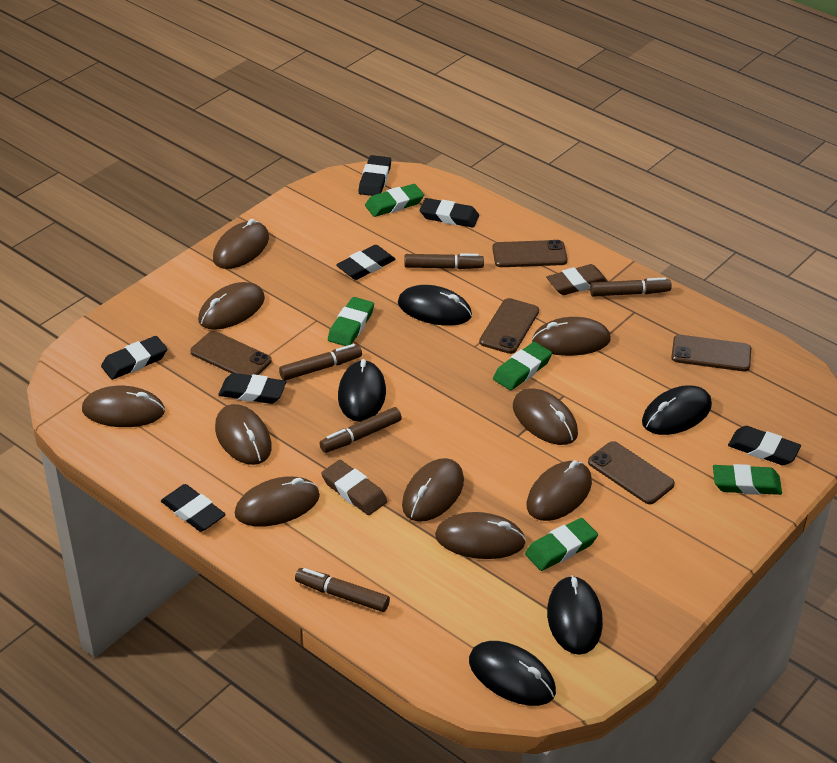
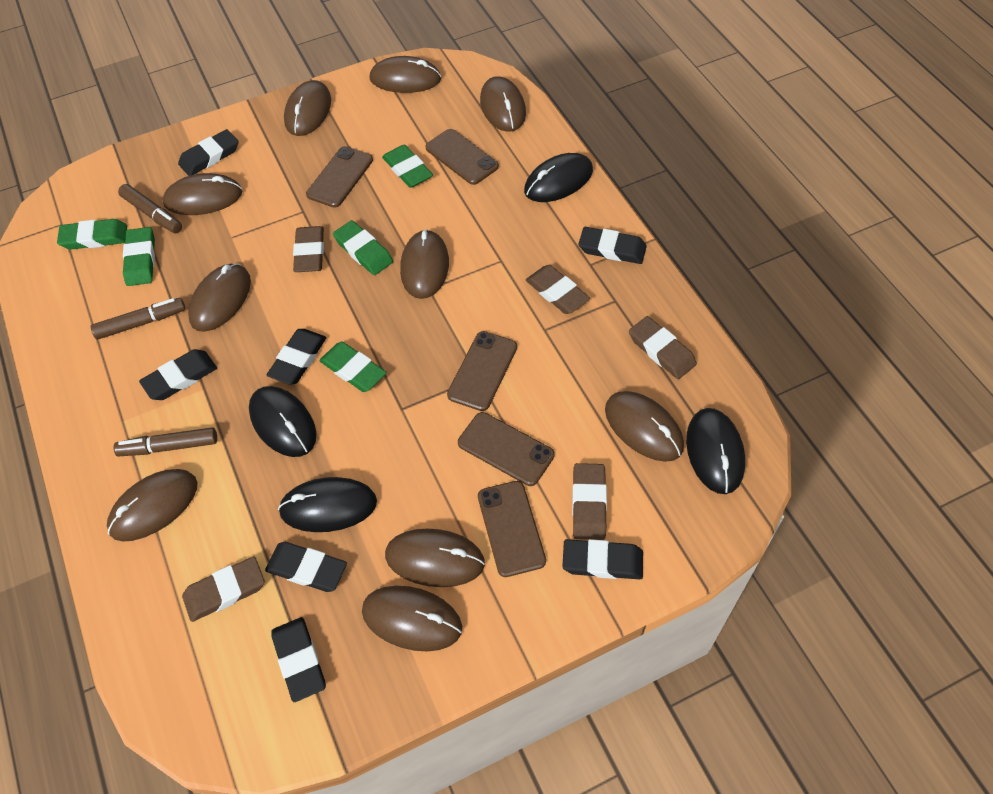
black mouse: 5 -> 4
brown eraser: 2 -> 5
brown marker: 5 -> 3

